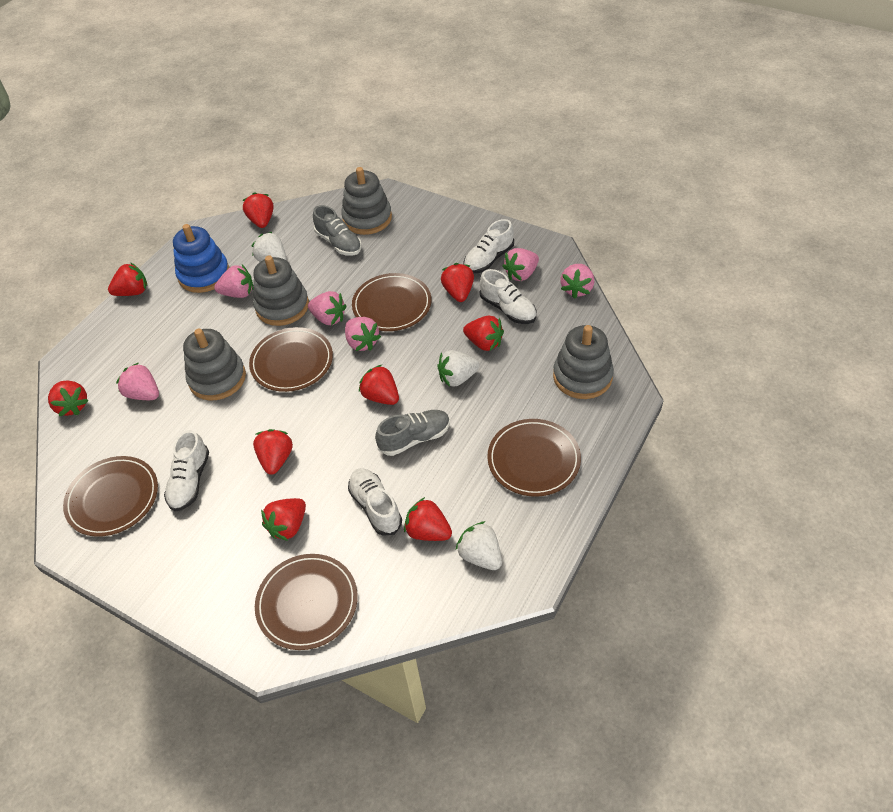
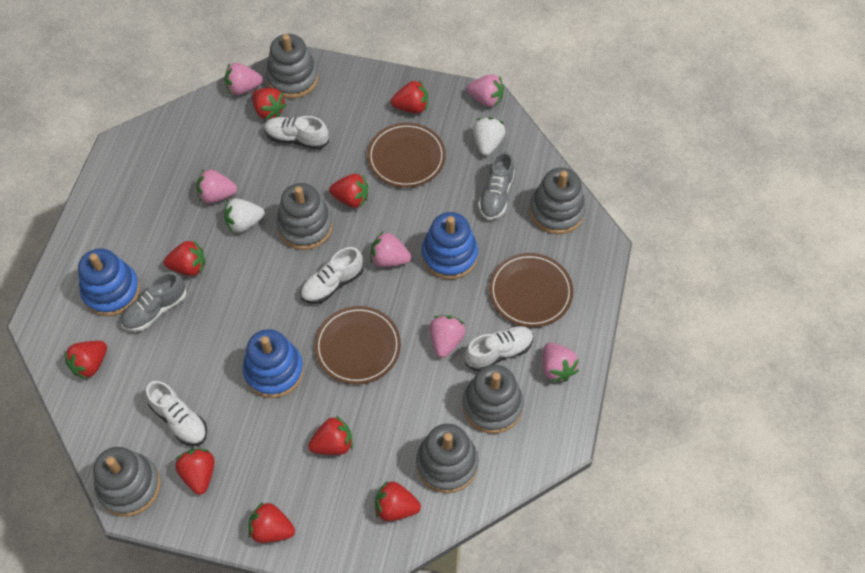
blue stacking toy: 1 -> 3
brown plate: 5 -> 3
grey stacking toy: 4 -> 6
white strawberry: 3 -> 2

